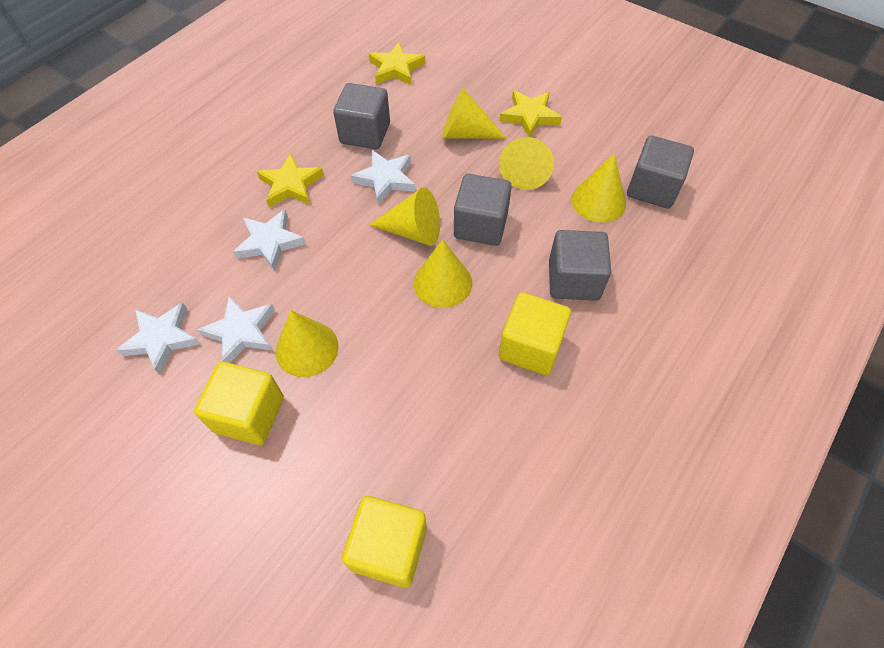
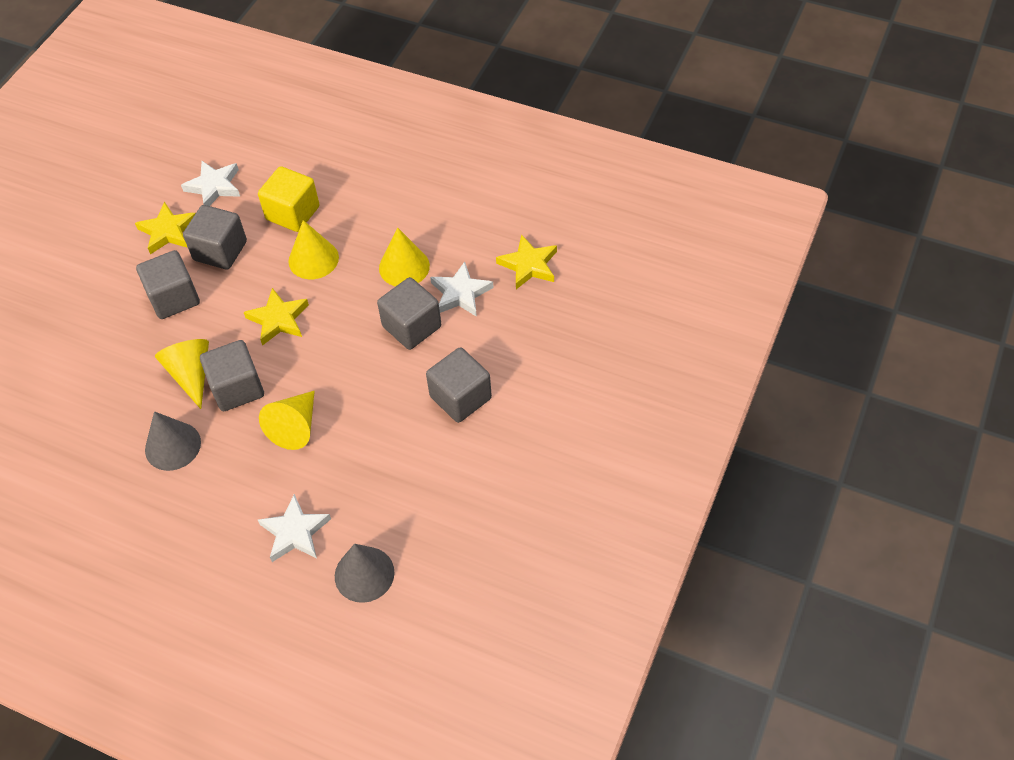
grey cone: 0 -> 2
grey cube: 4 -> 5
white star: 4 -> 3
yellow cone: 6 -> 4
yellow cube: 3 -> 1

